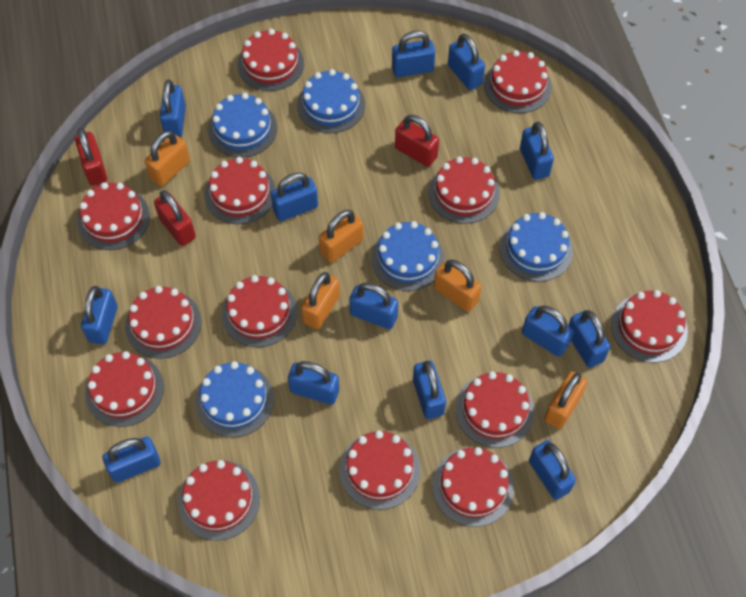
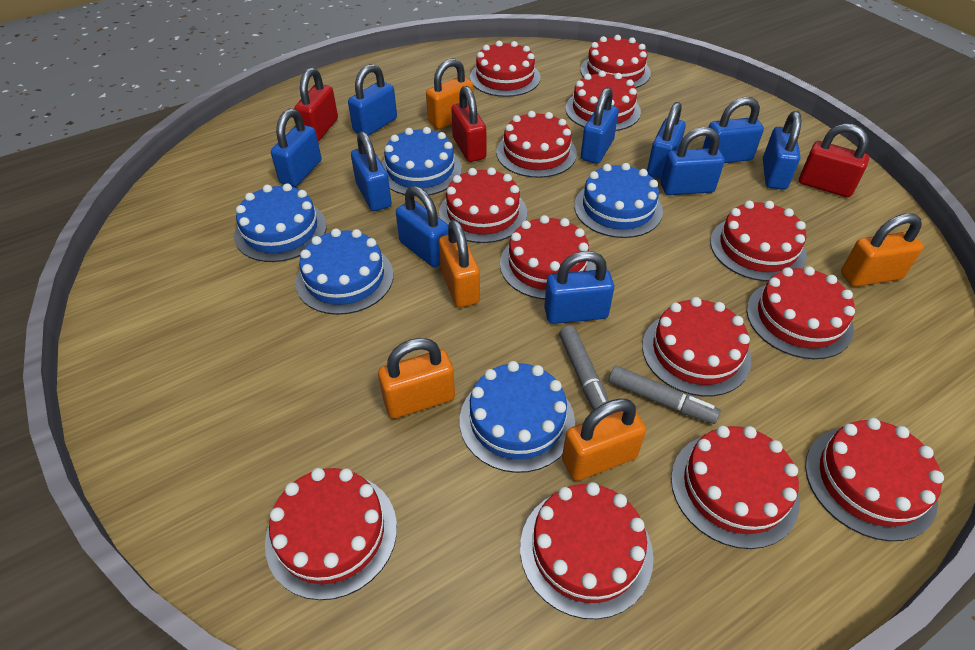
blue padlock: 13 -> 10
grey marker: 0 -> 2

